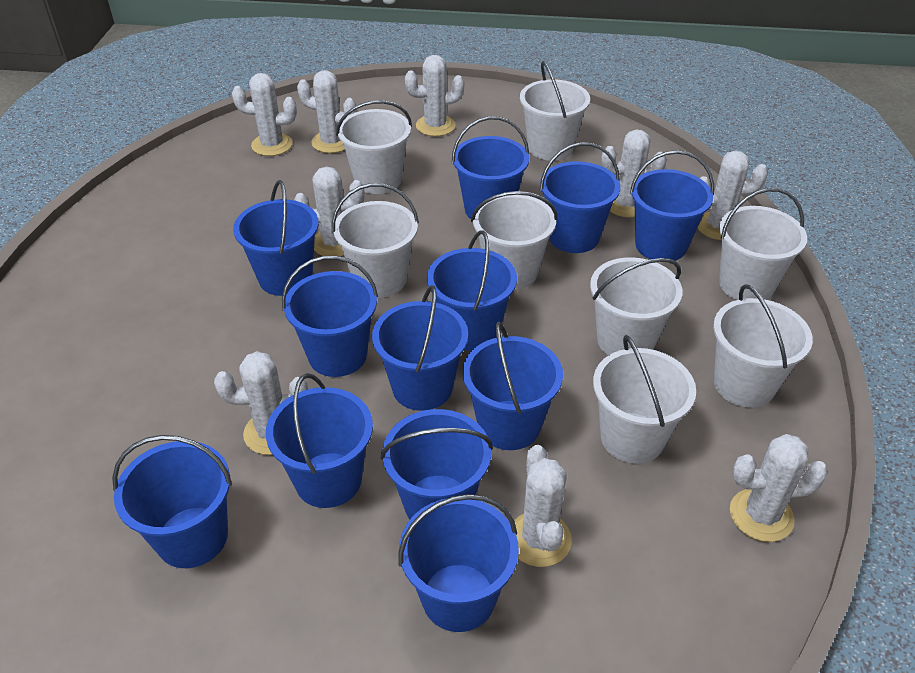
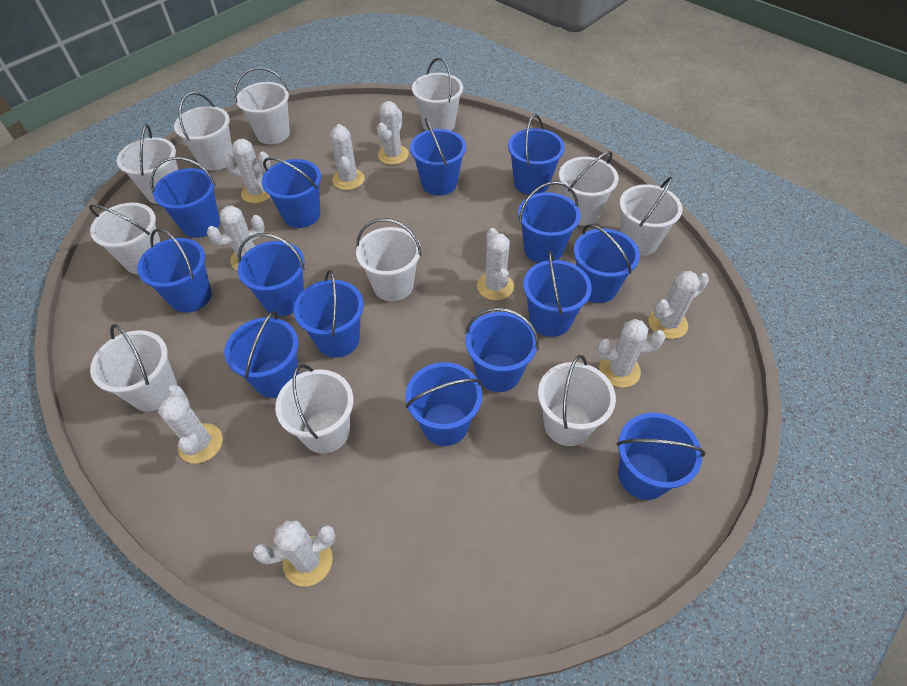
blue bucket: 12 -> 14
white bucket: 8 -> 11

